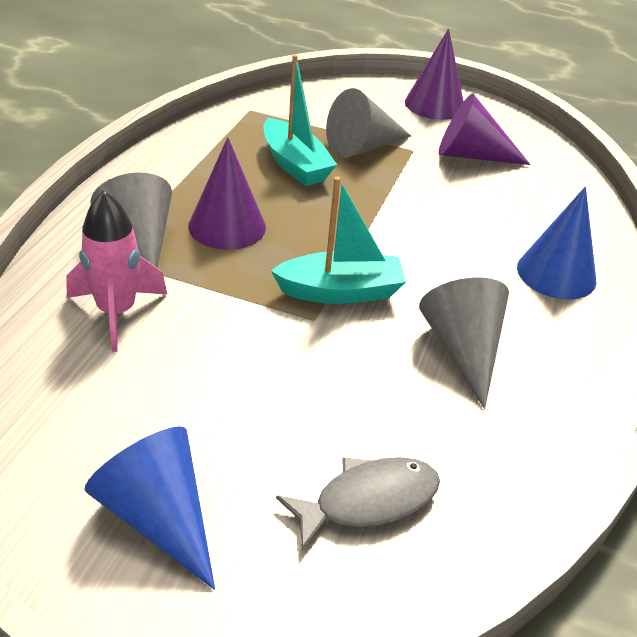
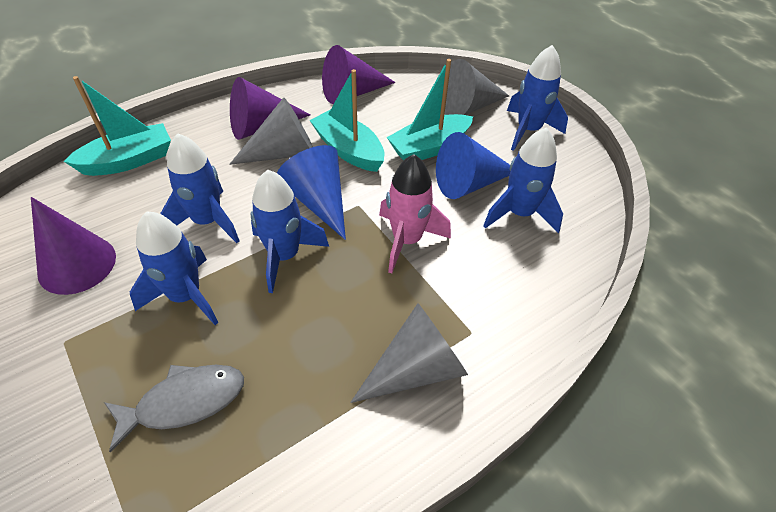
blue rocket: 0 -> 5
turquoise boat: 2 -> 3

